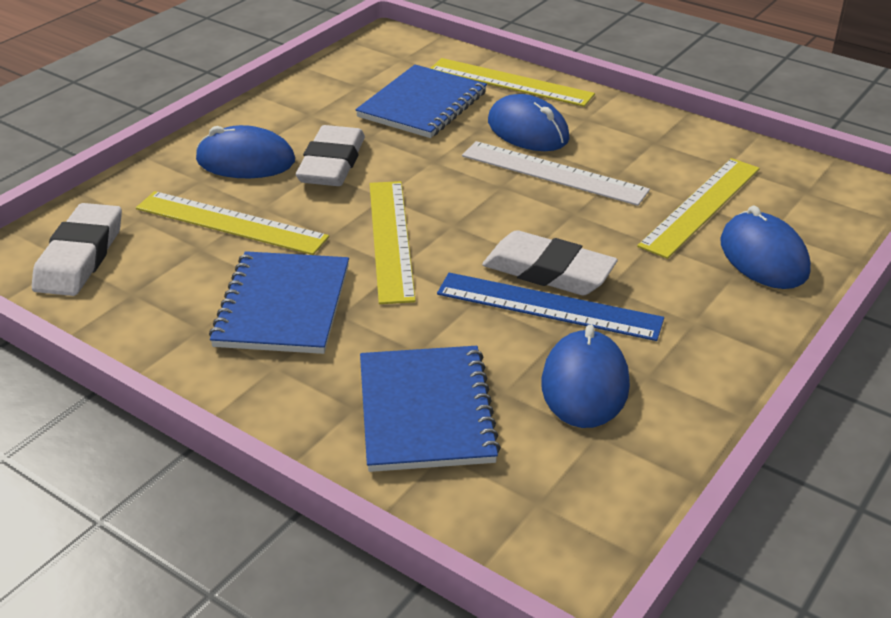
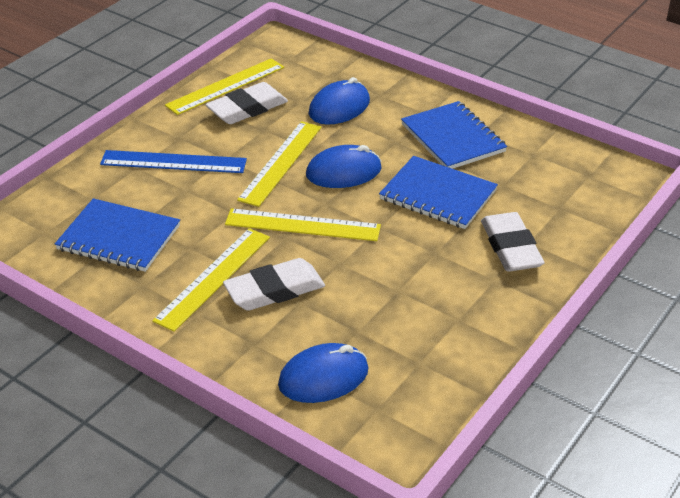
blue mouse: 4 -> 3
white ruler: 1 -> 0

